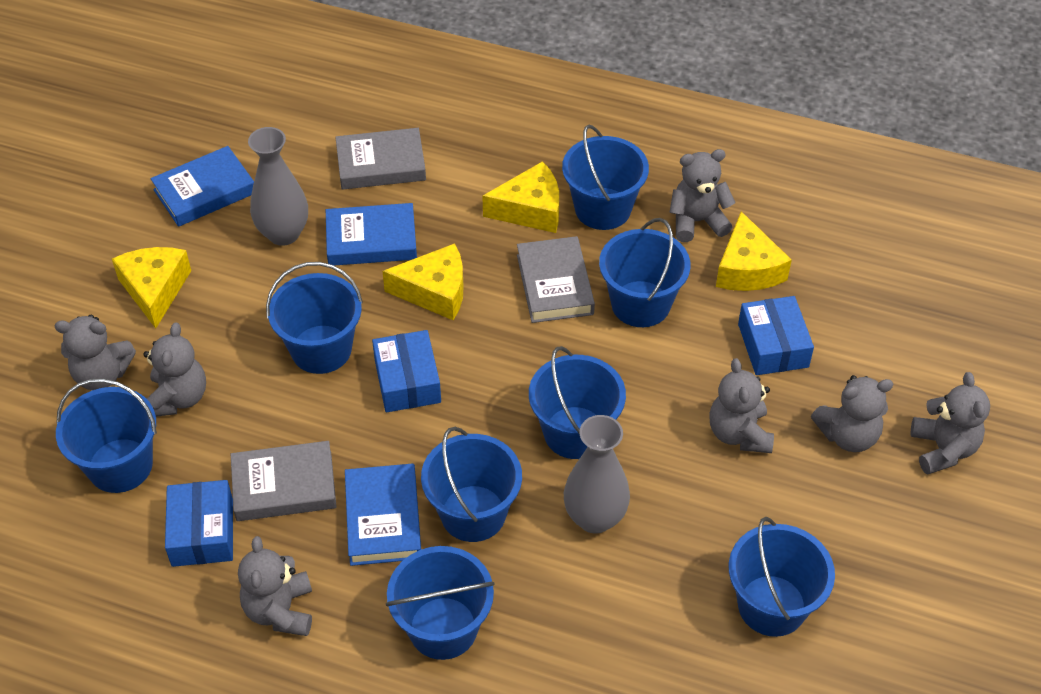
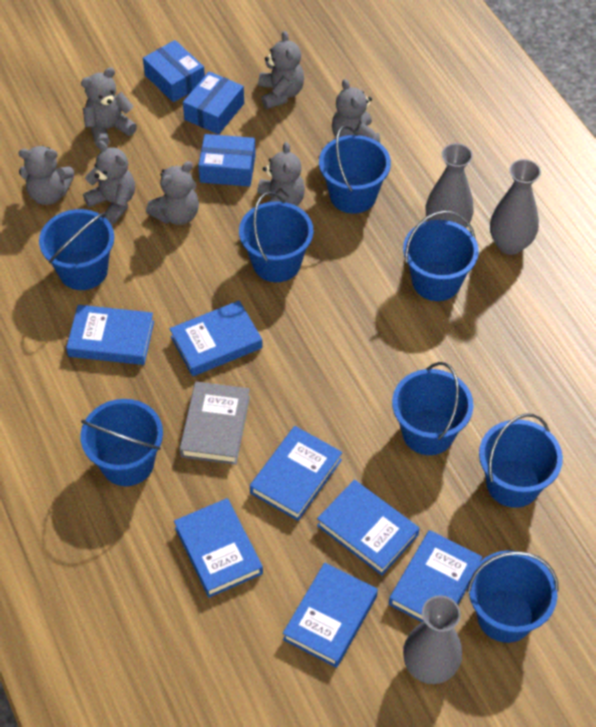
blue book: 3 -> 7
grey book: 3 -> 1
grey vase: 2 -> 3
yellow cheese: 4 -> 0

